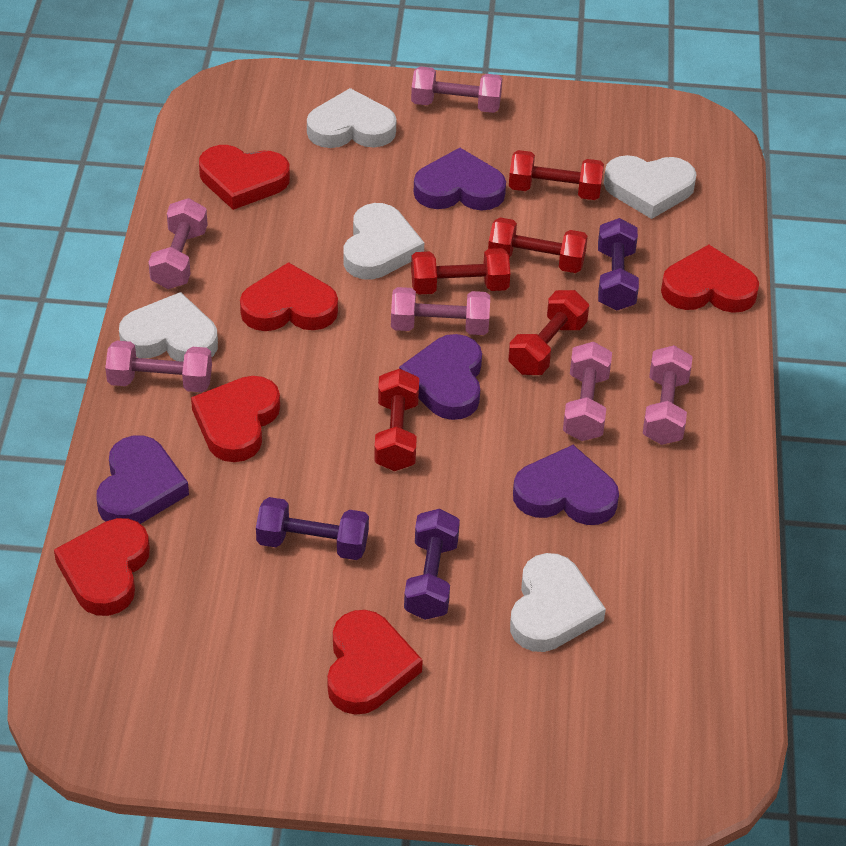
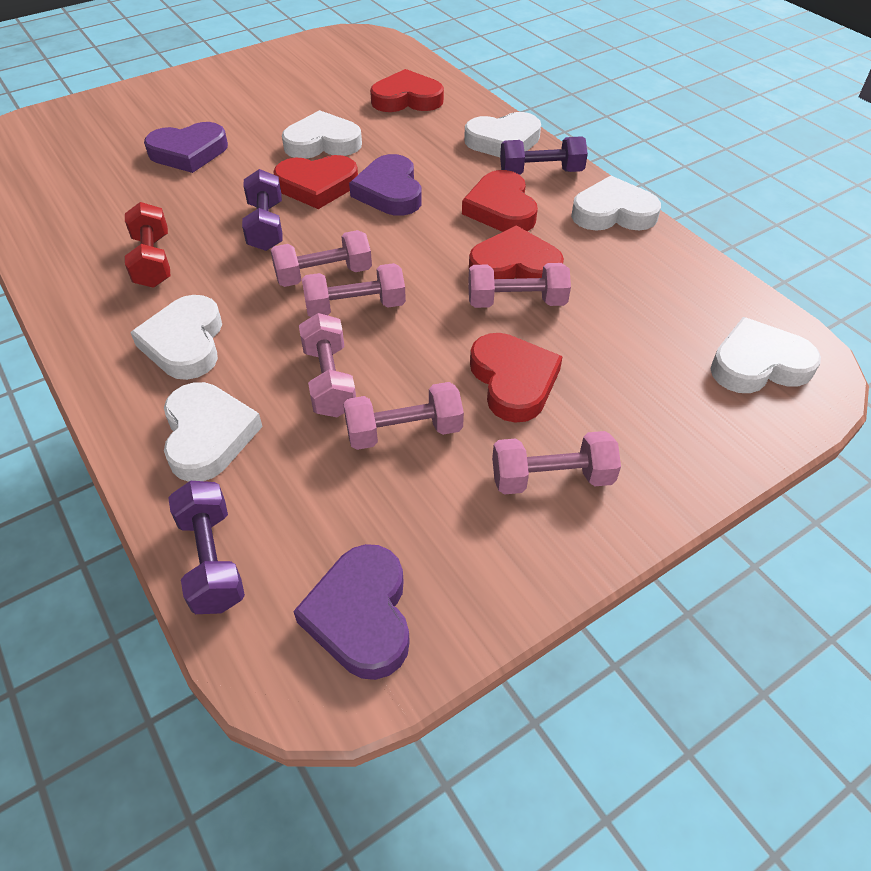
purple heart: 4 -> 3
red dumbbell: 5 -> 1
red heart: 6 -> 5
white heart: 5 -> 6

